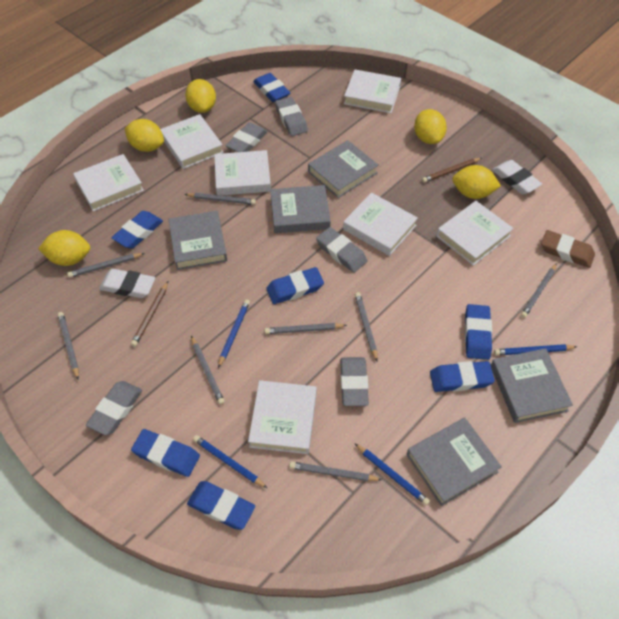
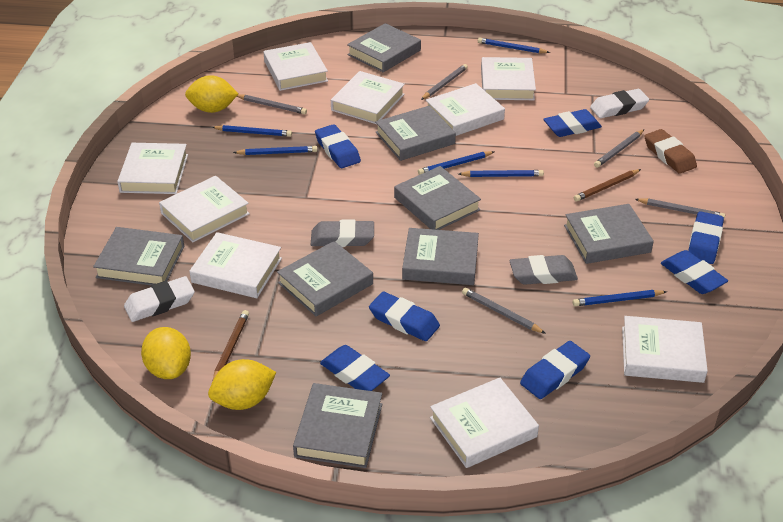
blue pencil: 4 -> 6
grey book: 5 -> 8
grey eraser: 5 -> 2
grey pencil: 8 -> 5
white book: 7 -> 9
yellow lemon: 5 -> 3

